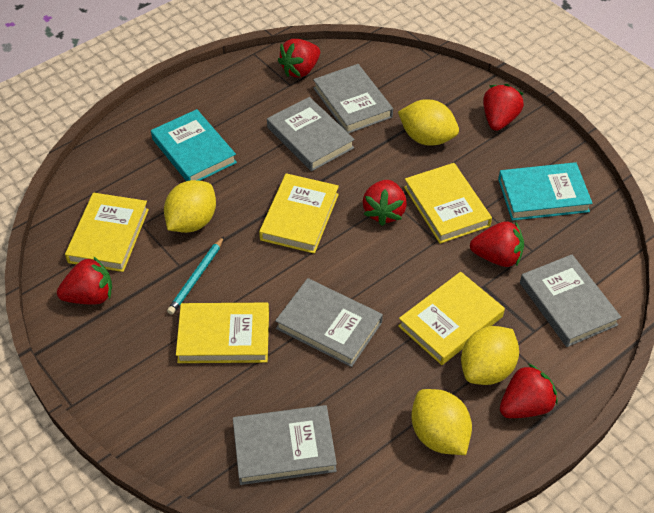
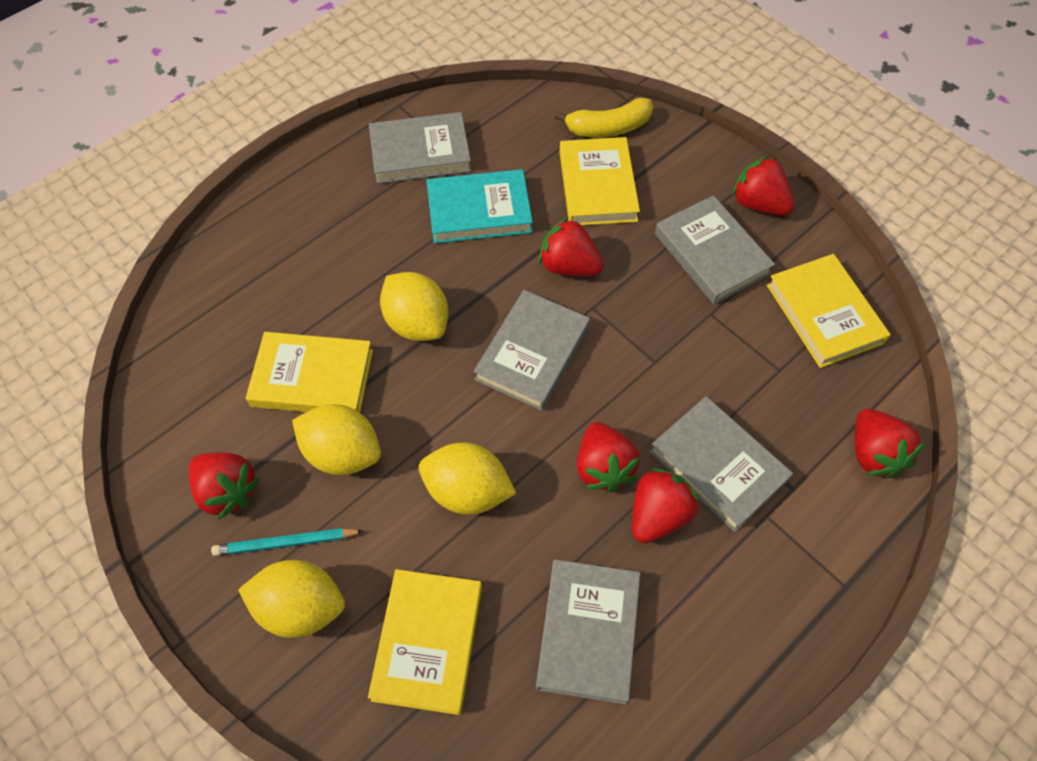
turquoise book: 2 -> 1
yellow banana: 0 -> 1
yellow book: 5 -> 4

